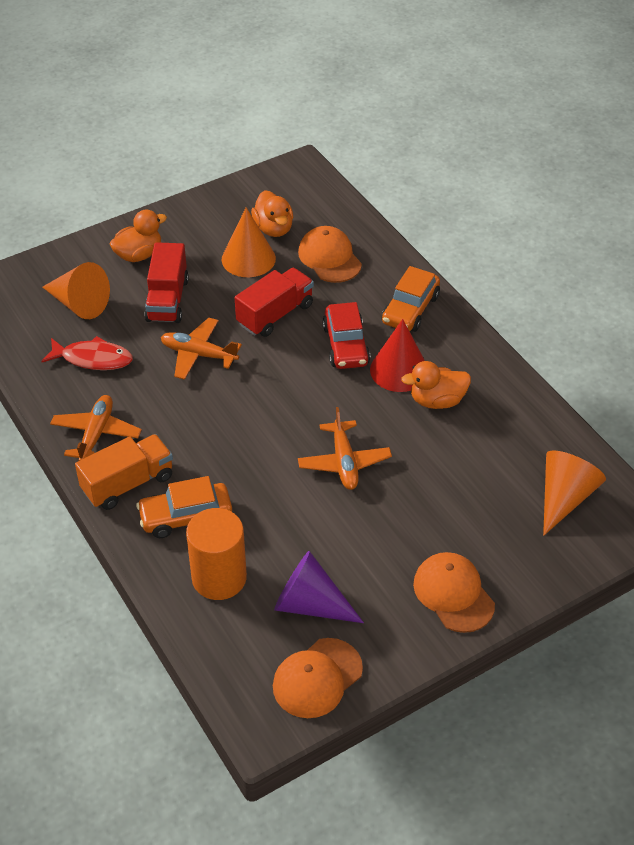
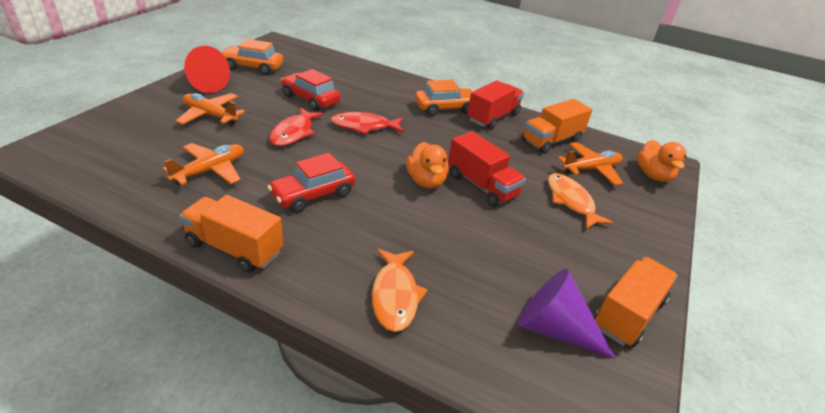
orange cap: 3 -> 0
orange cone: 3 -> 0
orange cylinder: 1 -> 0
orange duck: 3 -> 2
orange fish: 0 -> 2
orange truck: 1 -> 3
red car: 1 -> 2
red fish: 1 -> 2

